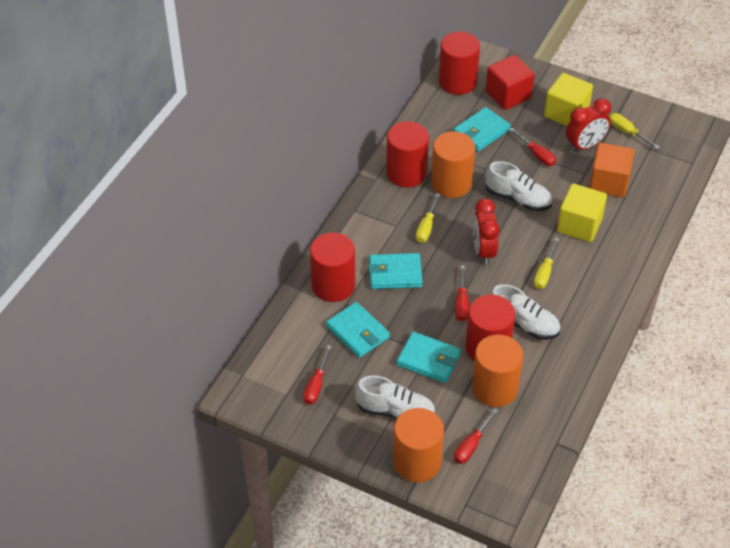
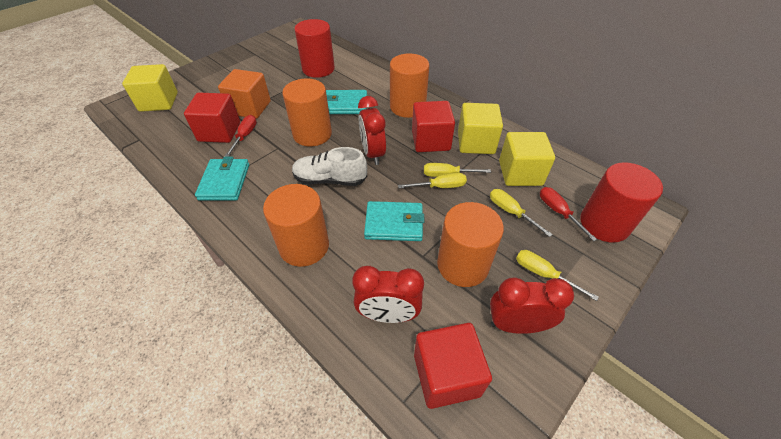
orange cylinder: 3 -> 4
red clock: 2 -> 3
red cube: 1 -> 3
red cylinder: 4 -> 2
red screwdriver: 4 -> 2
turquoise wallet: 4 -> 3
white shoe: 3 -> 1
yellow cube: 2 -> 3
yellow screwdriver: 3 -> 4

